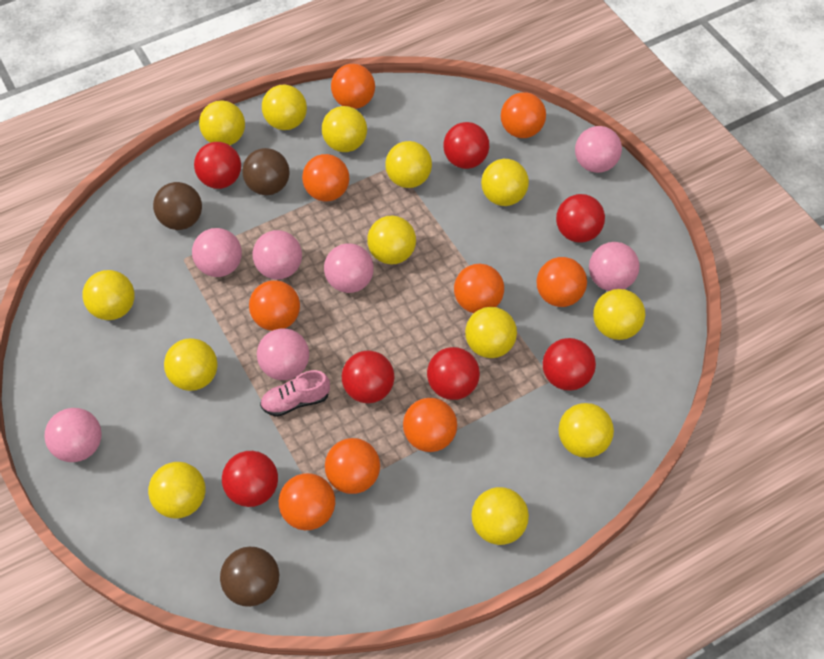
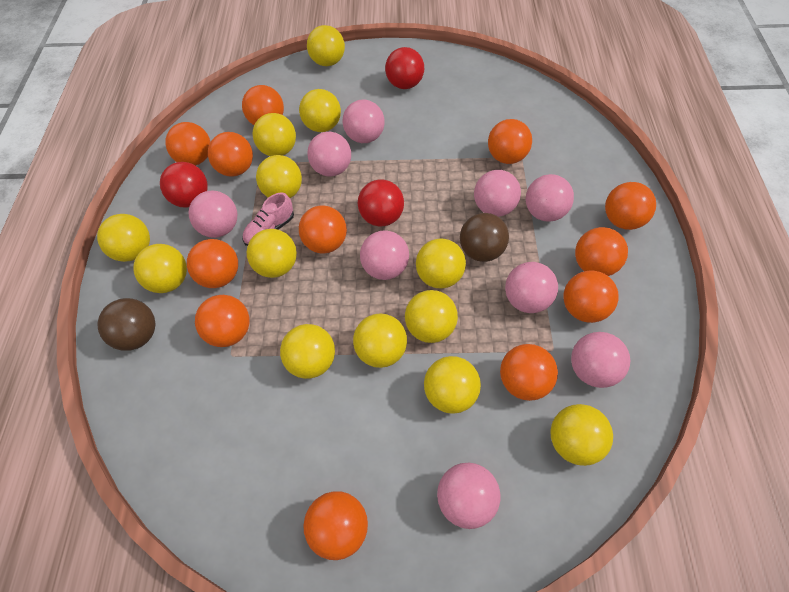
brown ball: 3 -> 2
orange ball: 9 -> 12
pink ball: 7 -> 9
red ball: 7 -> 3

